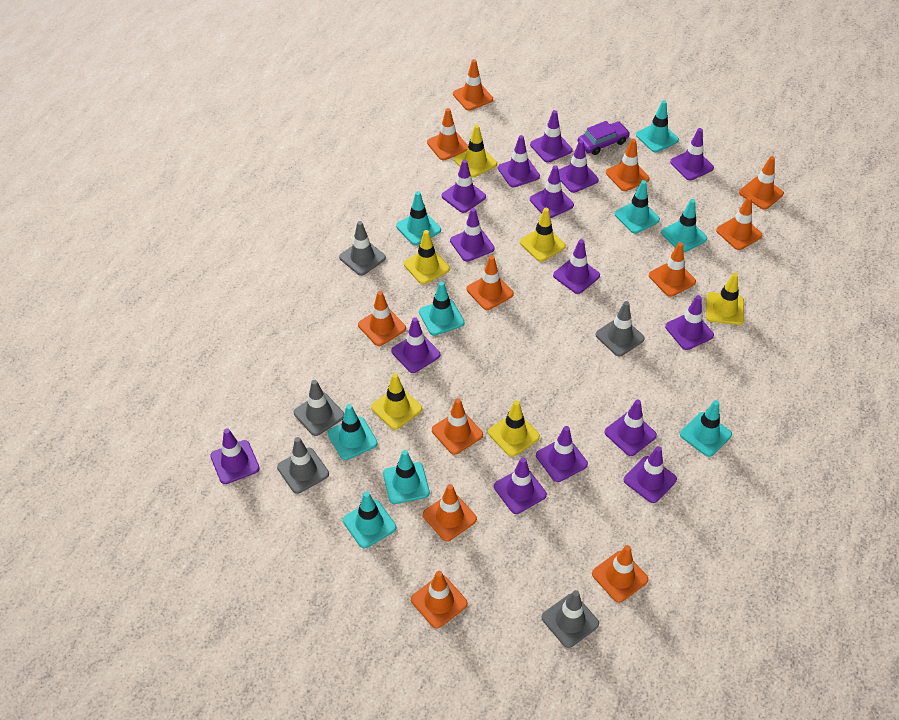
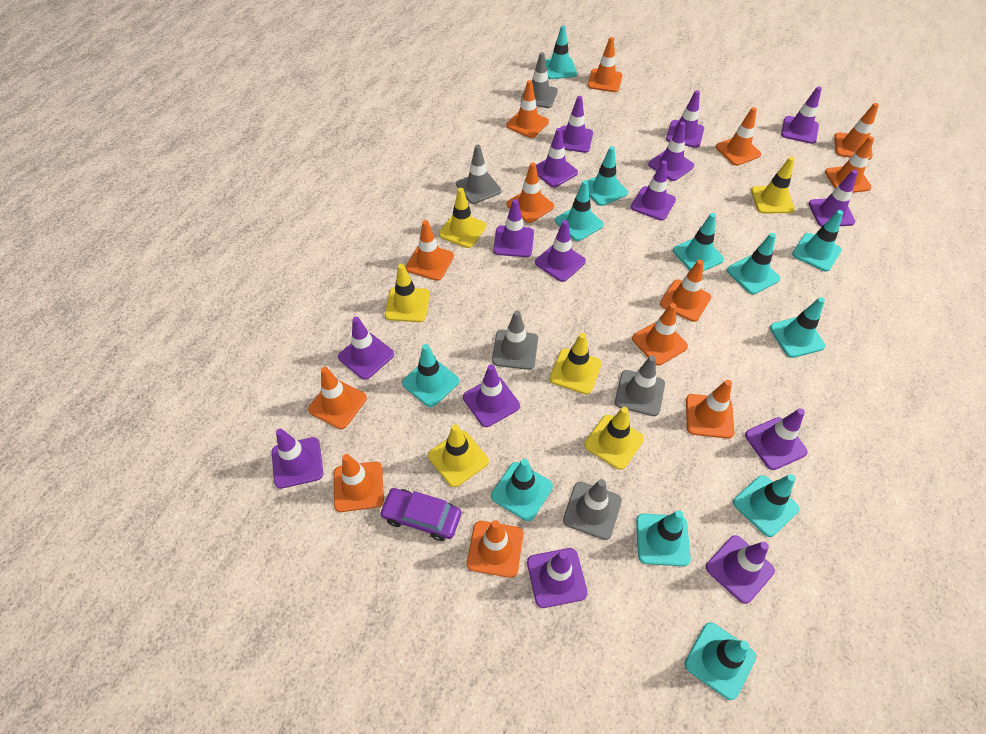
orange traffic cone: 12 -> 13
turquoise traffic cone: 9 -> 12

